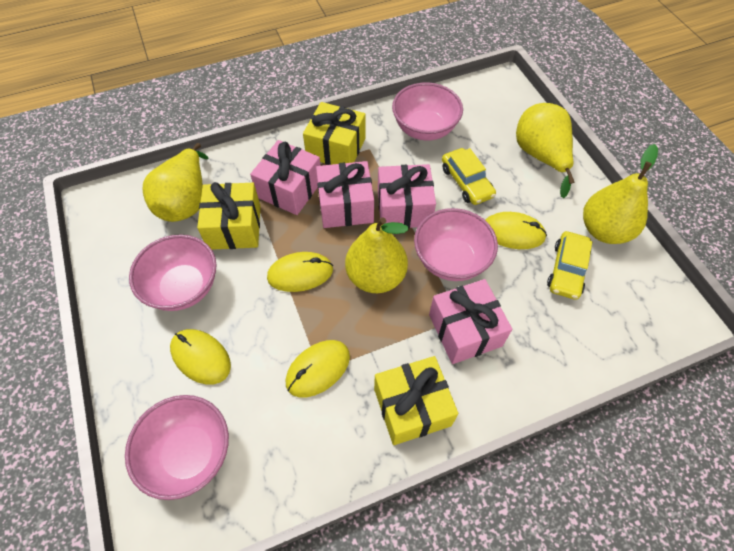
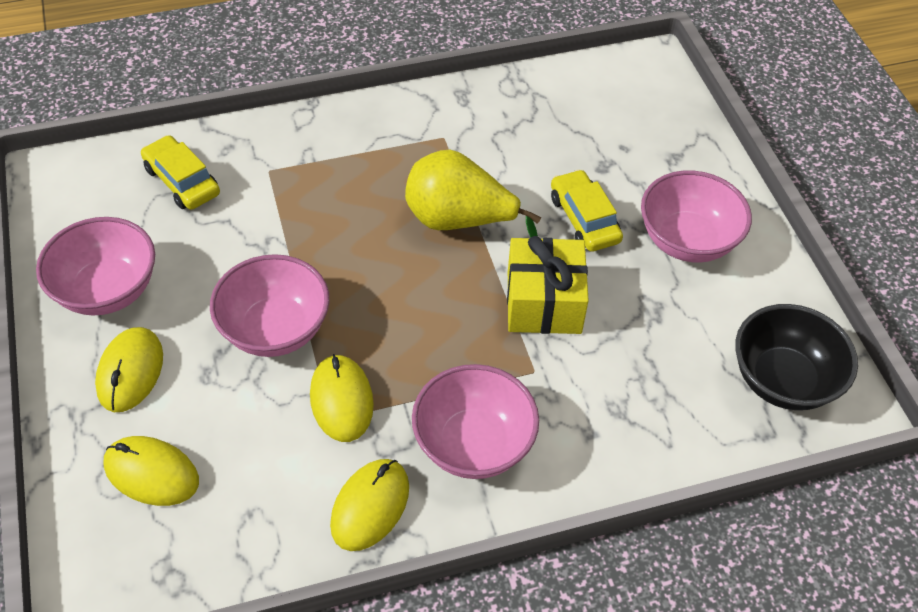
black bowl: 0 -> 1
pink gift: 4 -> 0
yellow gift: 3 -> 1
yellow pear: 4 -> 1

